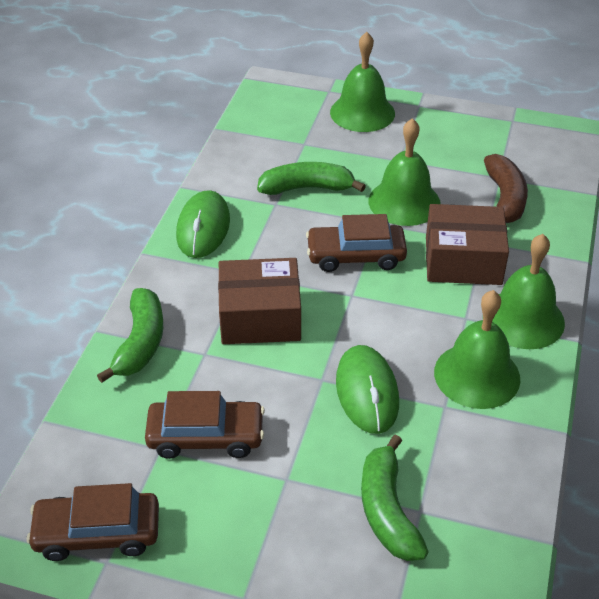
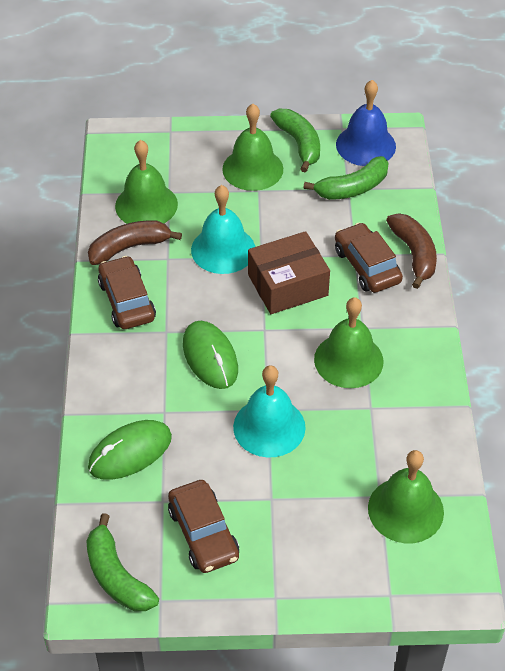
blue bell: 0 -> 1
brown banana: 1 -> 2
brown box: 2 -> 1
turquoise bell: 0 -> 2

